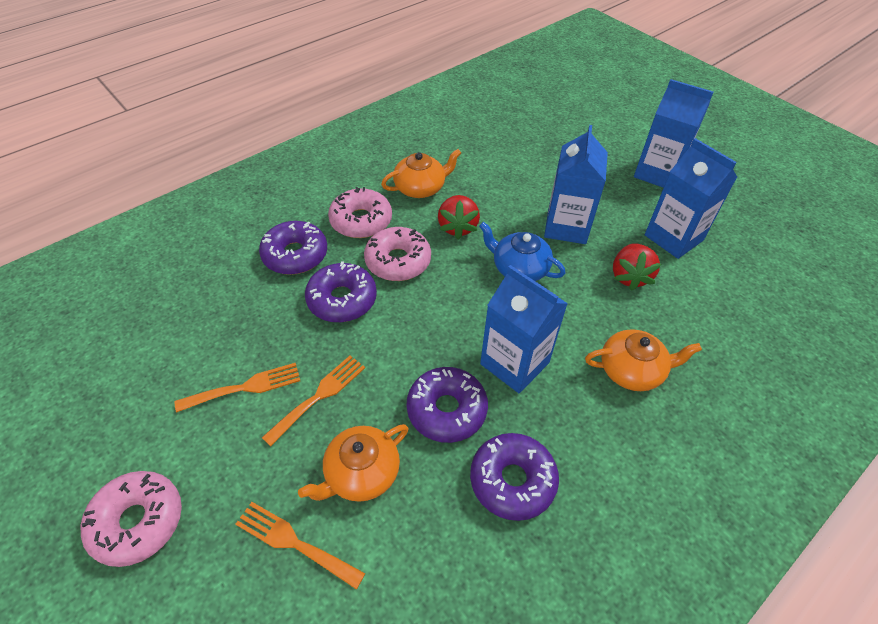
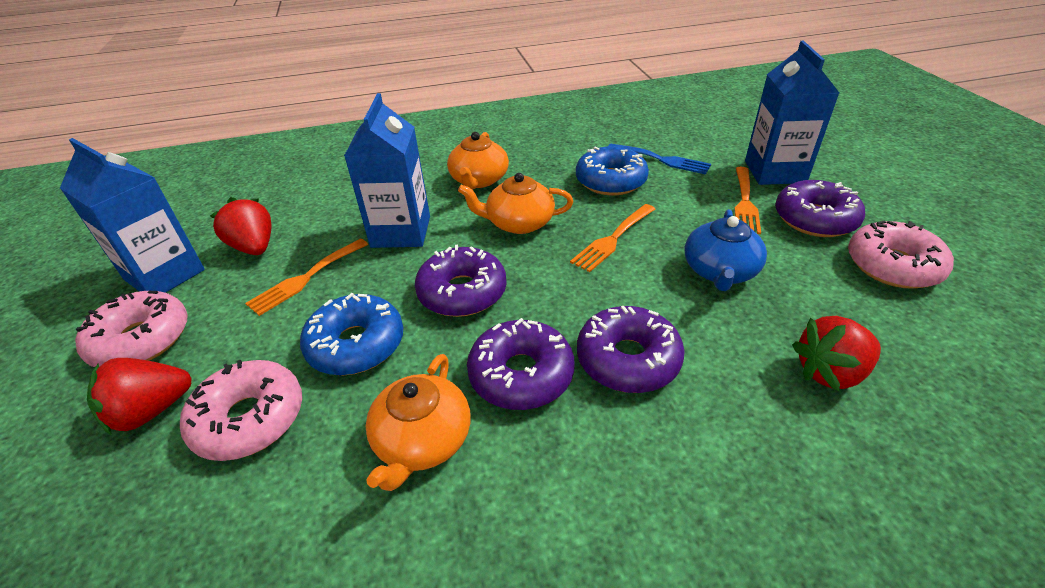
blue carton: 4 -> 3
blue donut: 0 -> 2
blue fork: 0 -> 1
red strawberry: 2 -> 3

